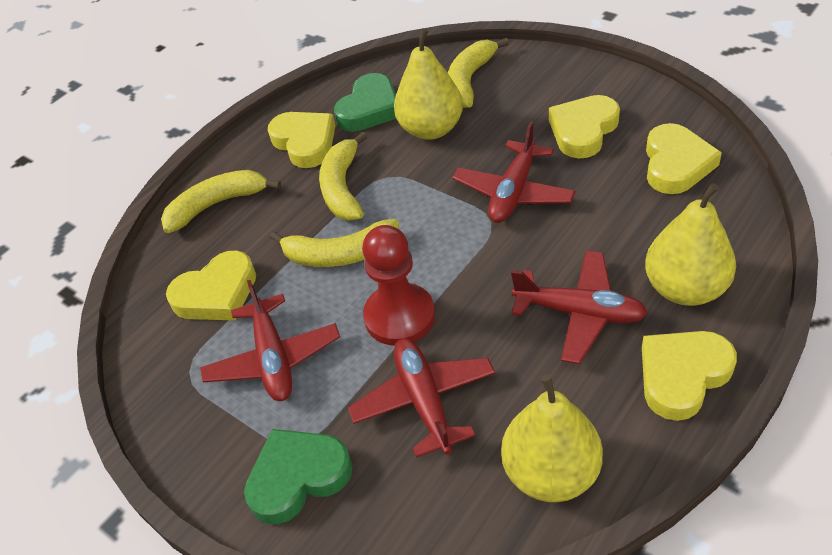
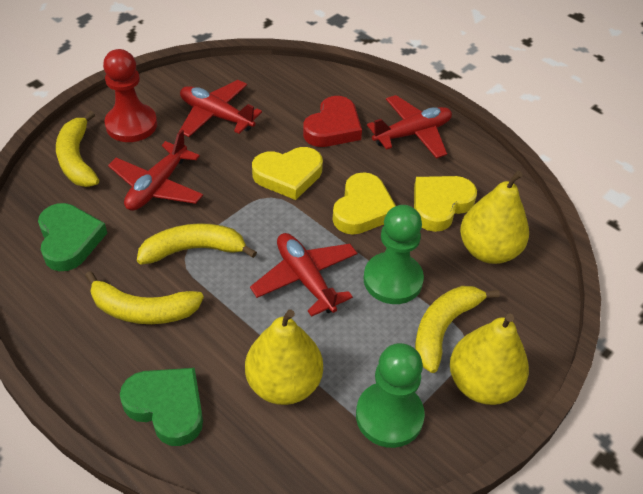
green pawn: 0 -> 2
red heart: 0 -> 1
yellow heart: 5 -> 3

